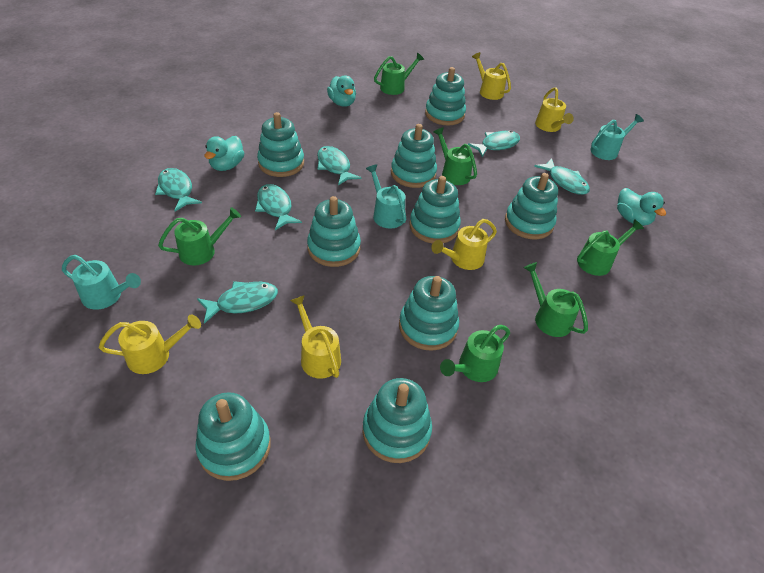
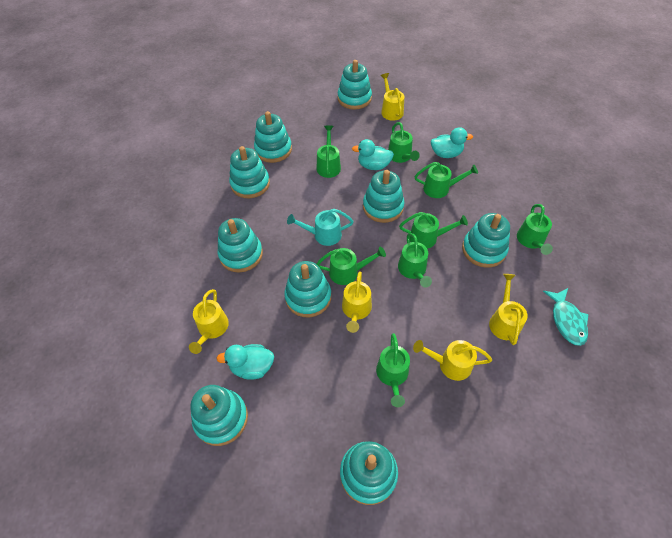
green watering can: 6 -> 8
turquoise fish: 6 -> 1
turquoise watering can: 3 -> 1

